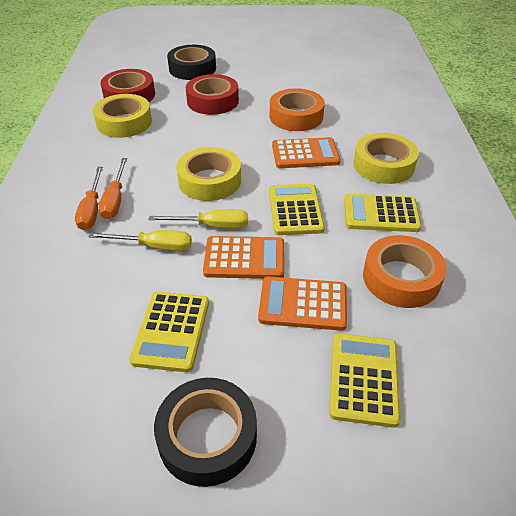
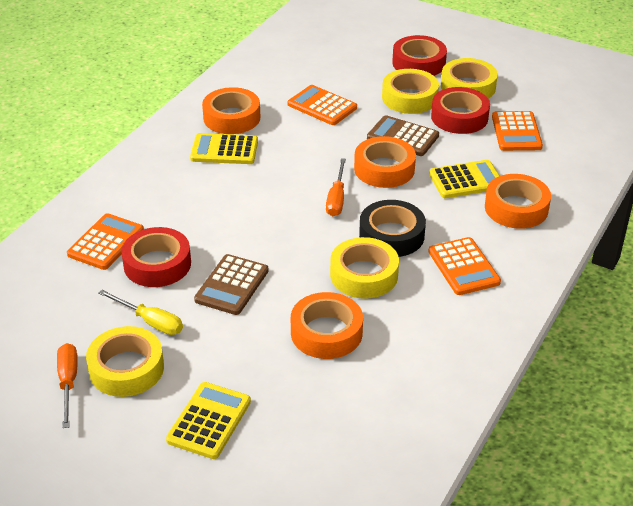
black tape: 2 -> 1
brown calculator: 0 -> 2
orange calculator: 3 -> 4
orange tape: 2 -> 4
red tape: 2 -> 3
yellow calculator: 4 -> 3
yellow screwdriver: 2 -> 1
yellow tape: 3 -> 4

